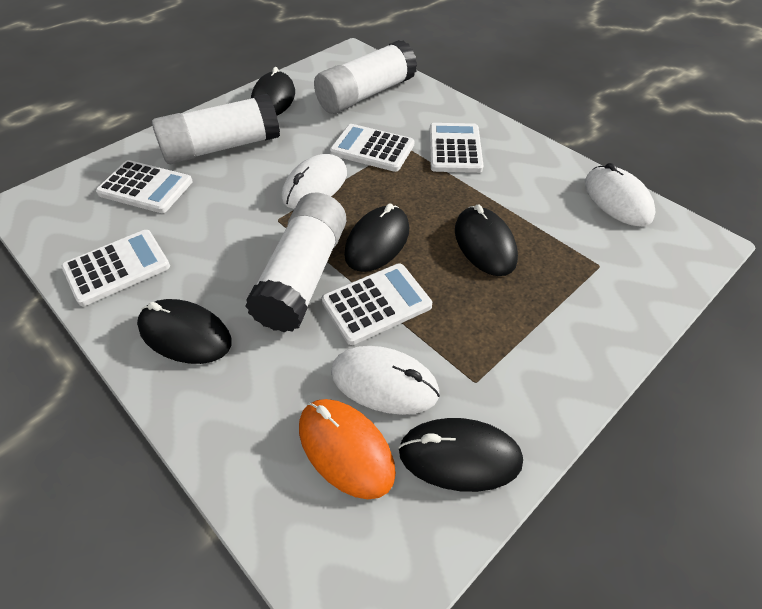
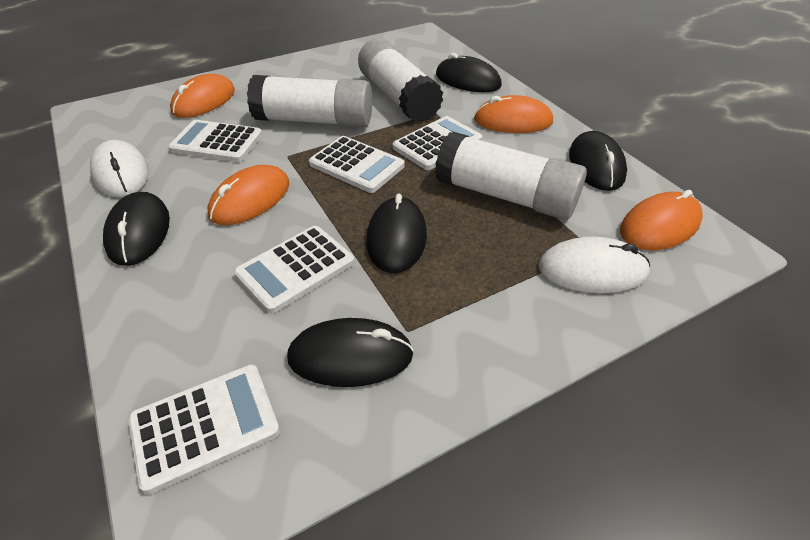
orange mouse: 1 -> 4
white mouse: 3 -> 2

